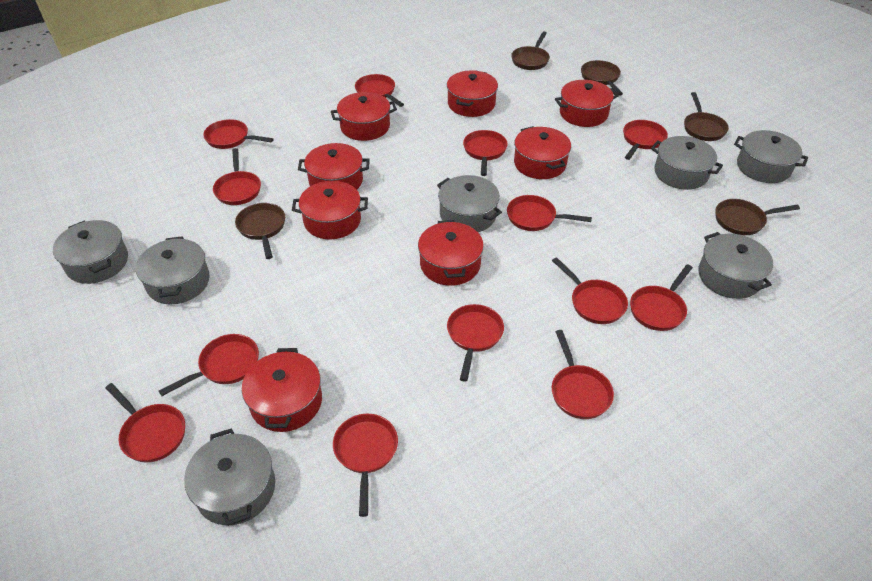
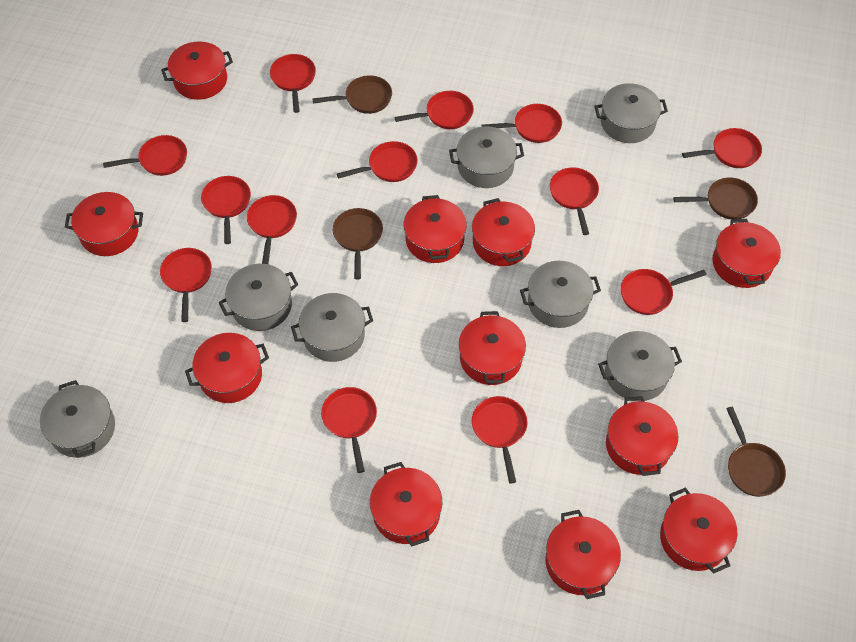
brown pan: 5 -> 4
red pot: 8 -> 11

